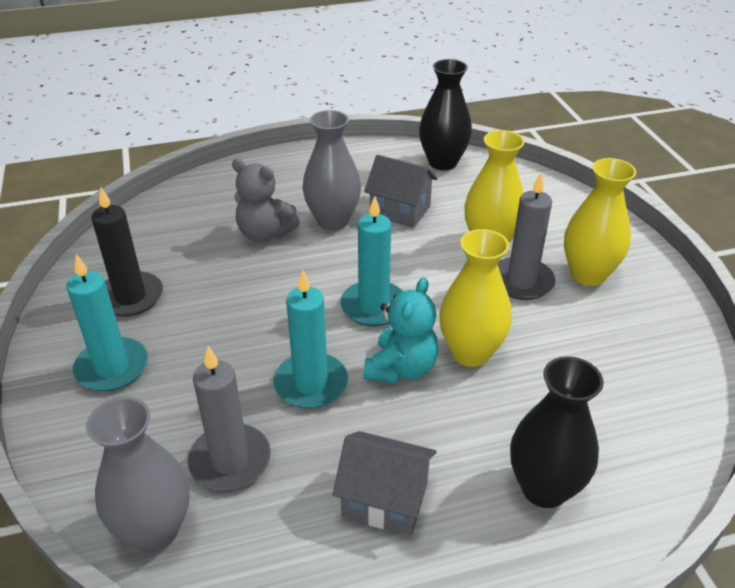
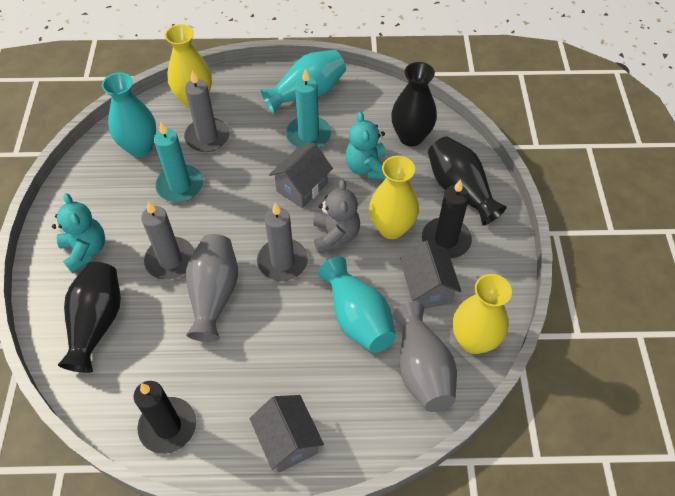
black candle: 1 -> 2
black vase: 2 -> 3
grey candle: 2 -> 3
grey house: 2 -> 3
turquoise candle: 3 -> 2
turquoise teddy bear: 1 -> 2
turquoise vase: 0 -> 3

